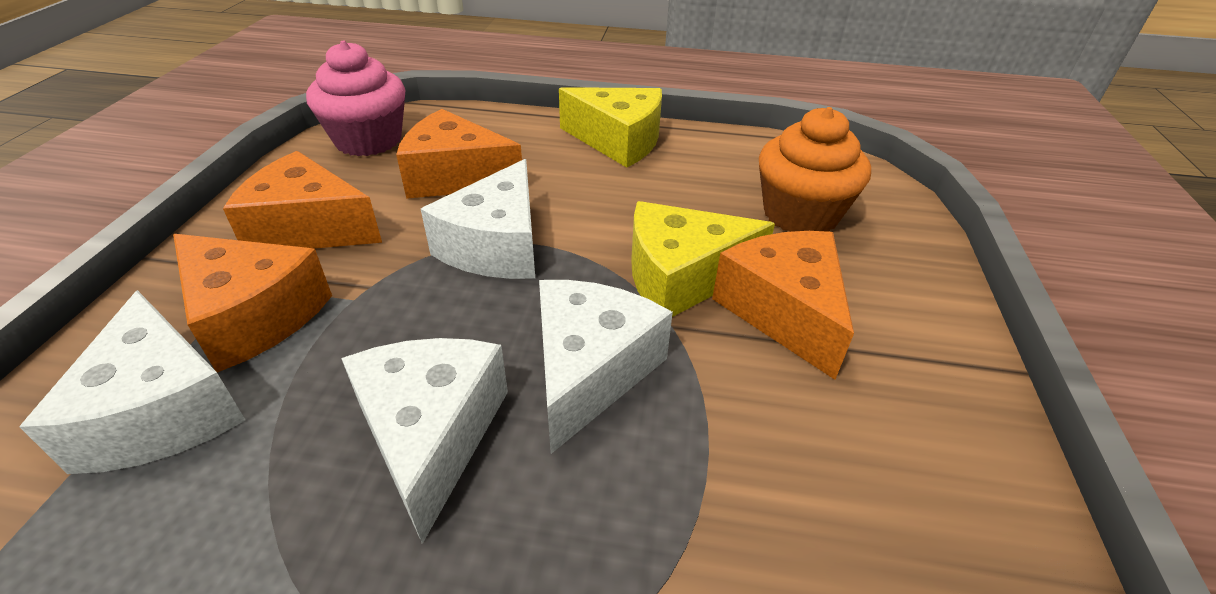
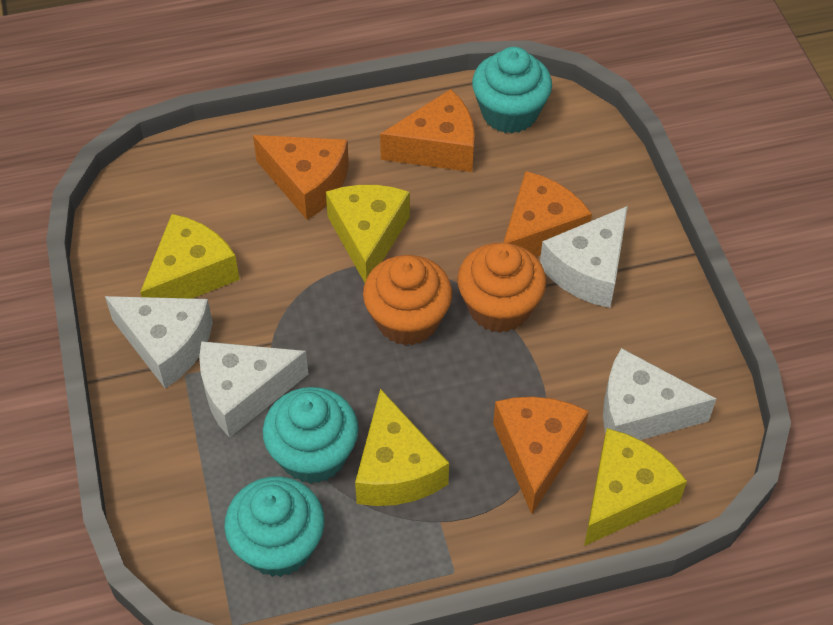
orange cupcake: 1 -> 2
pink cupcake: 1 -> 0
turquoise cupcake: 0 -> 3
yellow cheese: 2 -> 4

